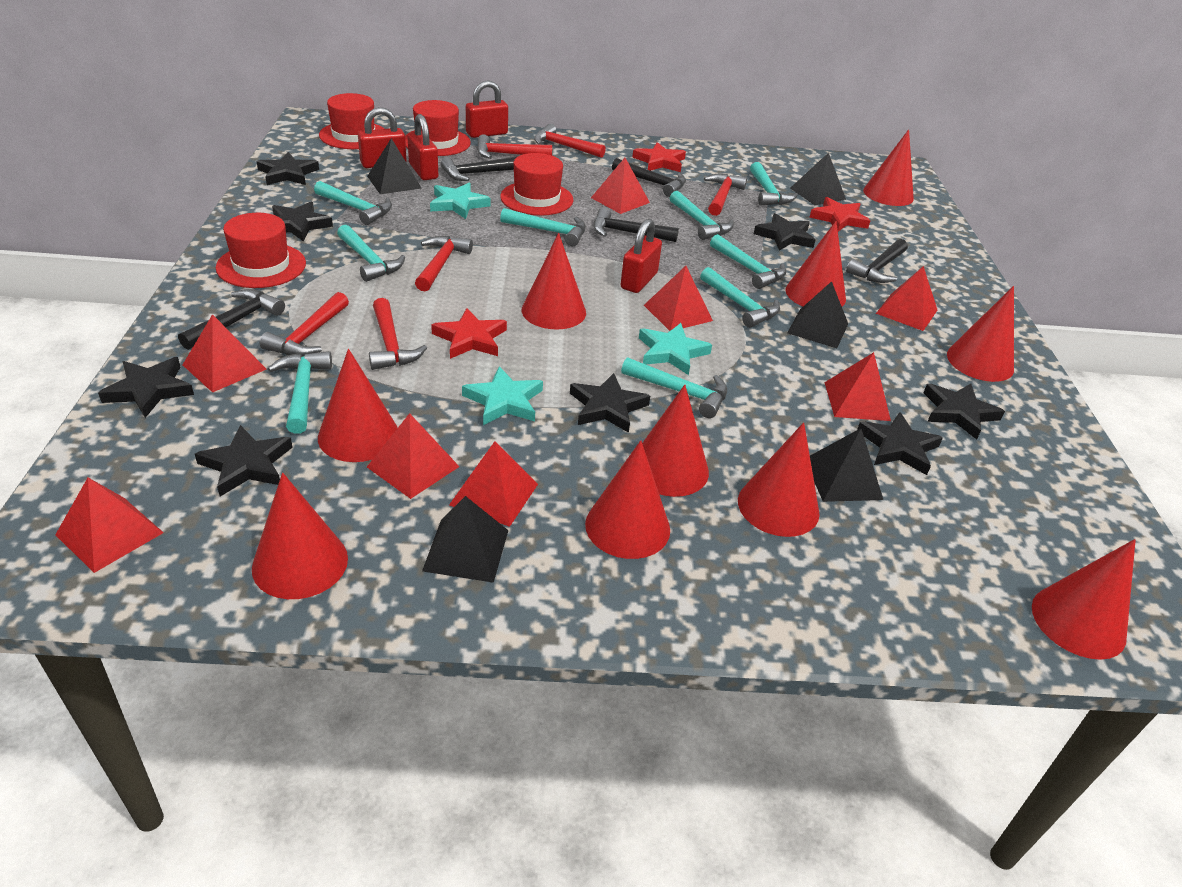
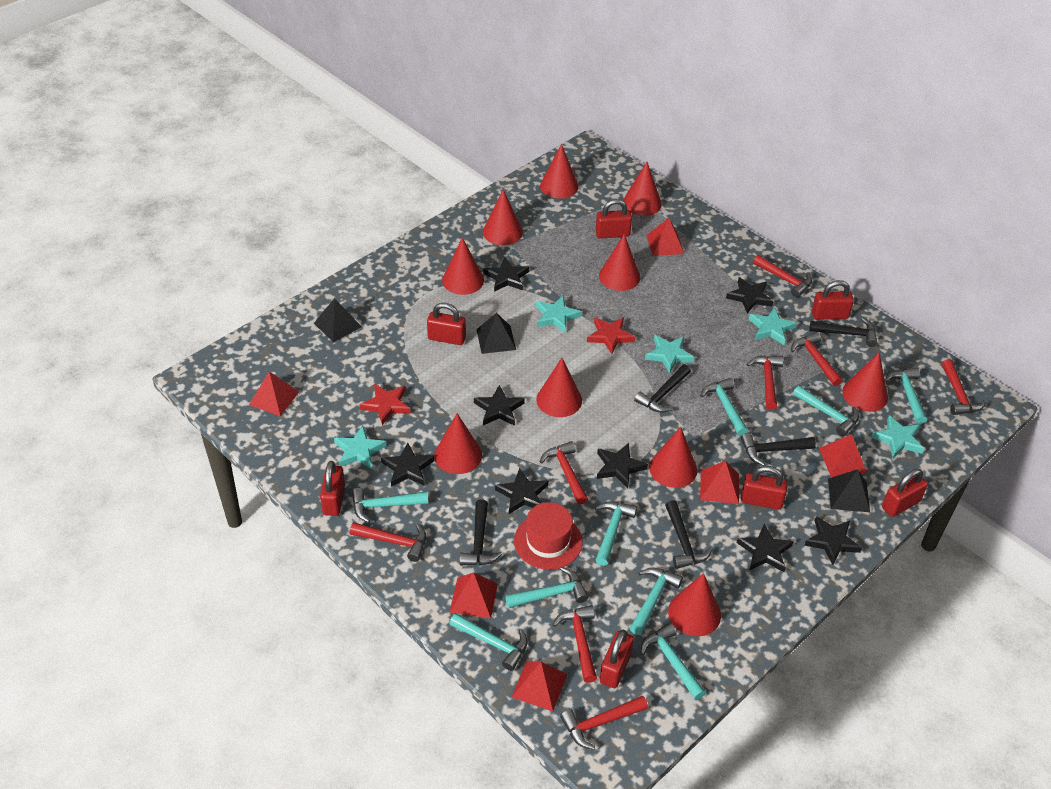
black pyramid: 5 -> 3
red hammer: 6 -> 8
red hat: 4 -> 1
red padlock: 4 -> 7
red pyramid: 8 -> 6
red star: 3 -> 2
turquoise star: 3 -> 5

